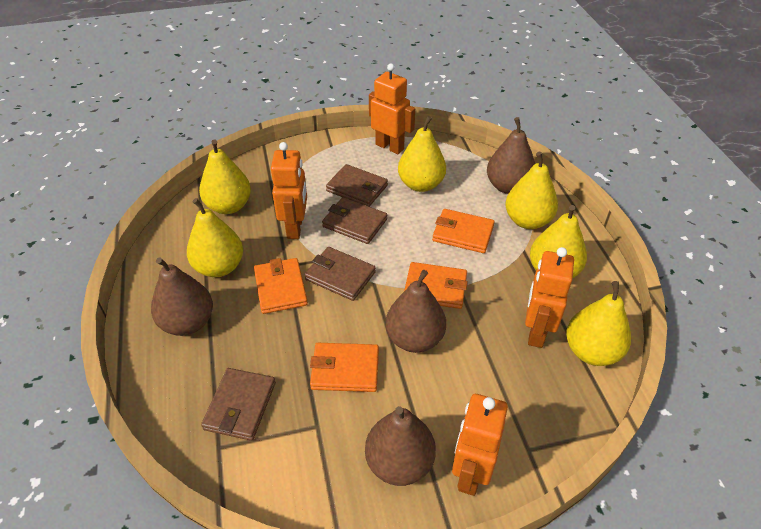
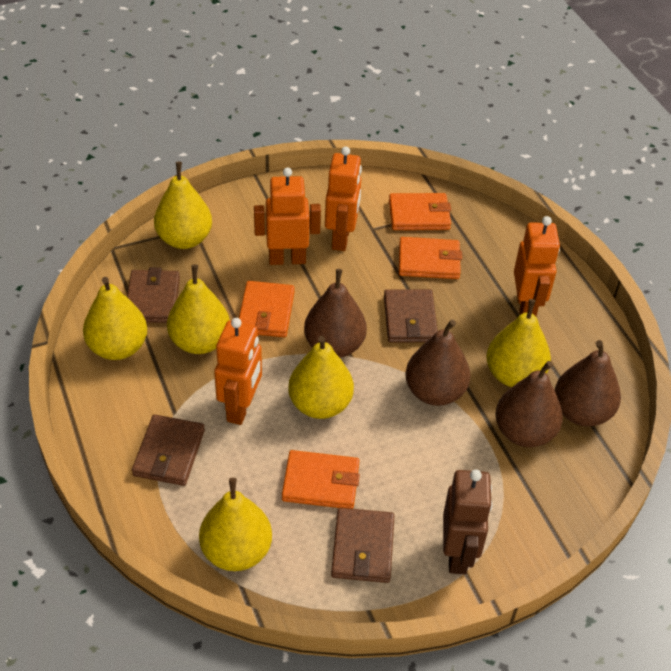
brown robot: 0 -> 1

